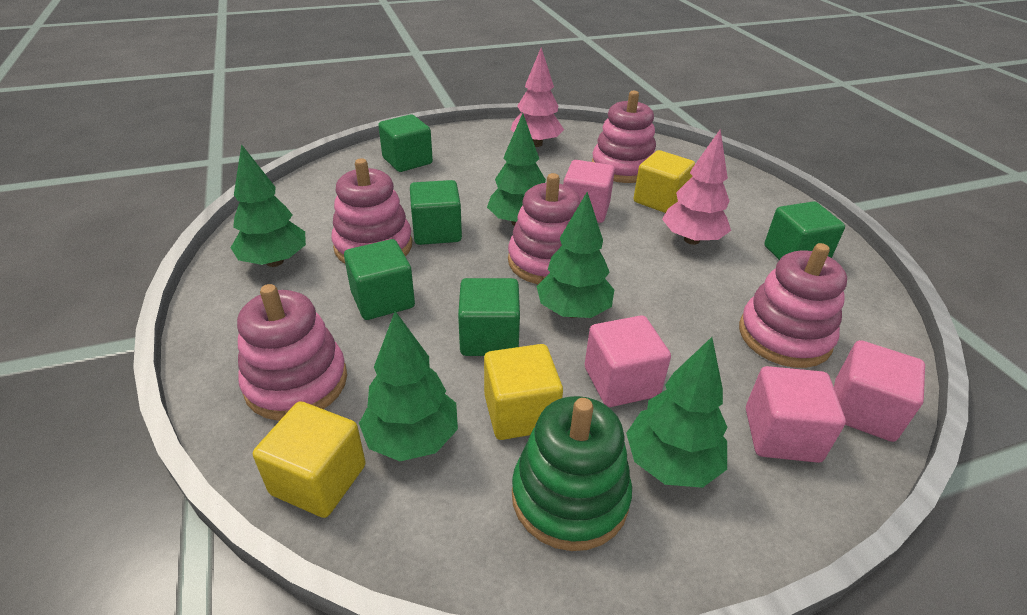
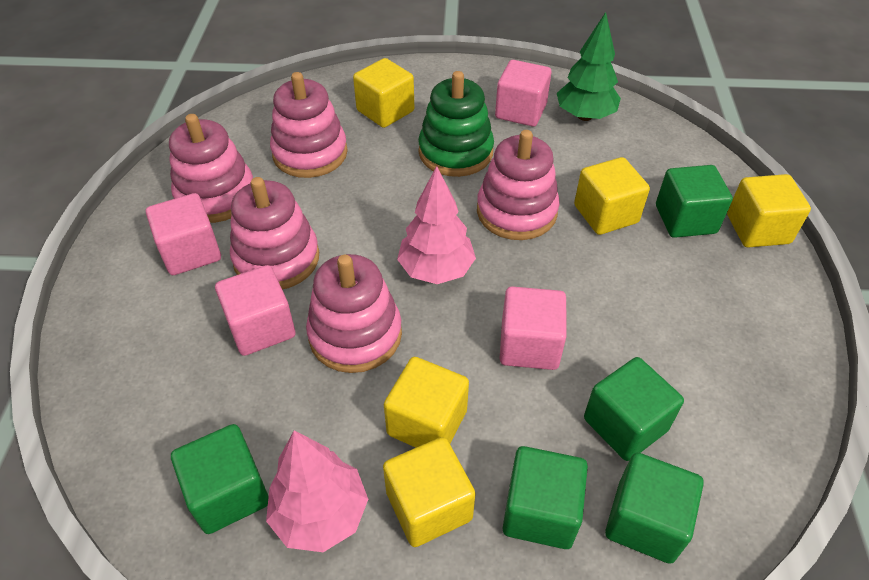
green tree: 5 -> 1
yellow cube: 3 -> 5

